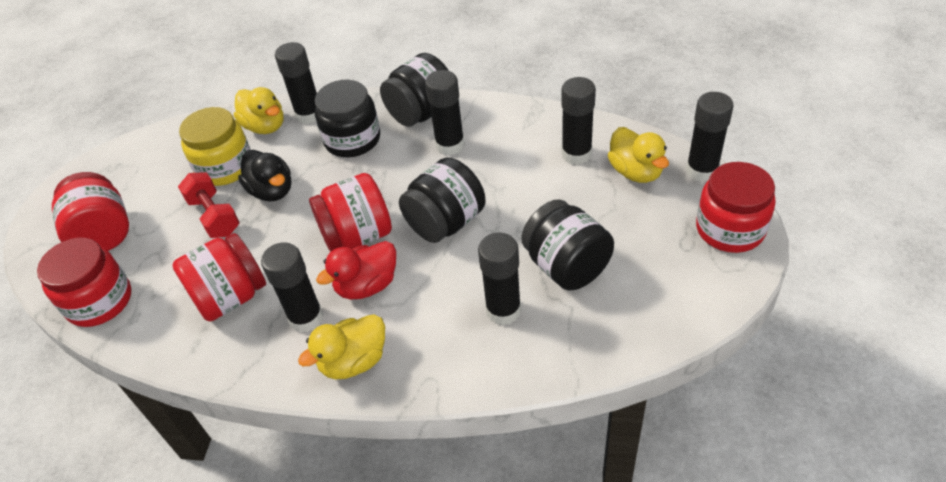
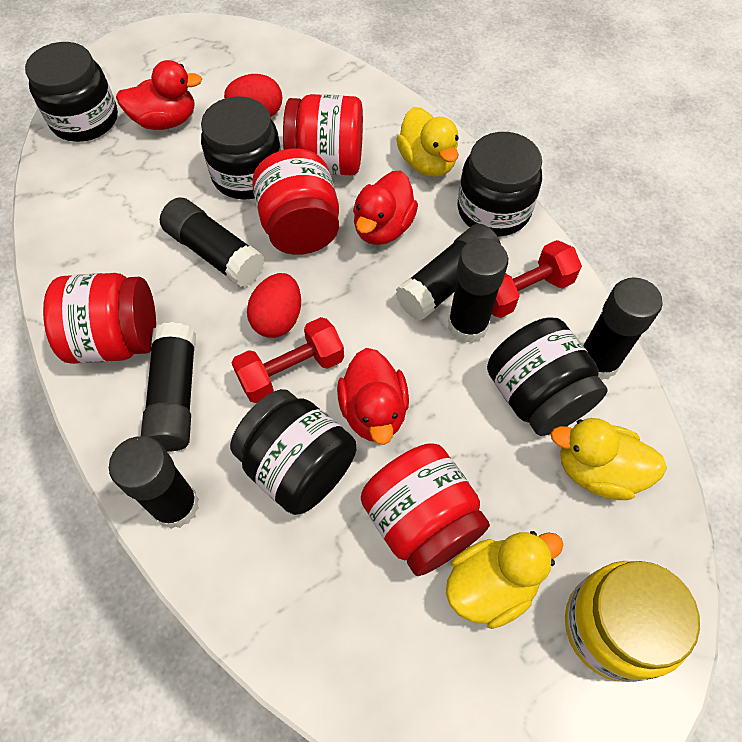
black duck: 1 -> 0
black jar: 4 -> 5
red duck: 1 -> 3
red dumbbell: 1 -> 2
red egg: 0 -> 2
red jar: 5 -> 4

